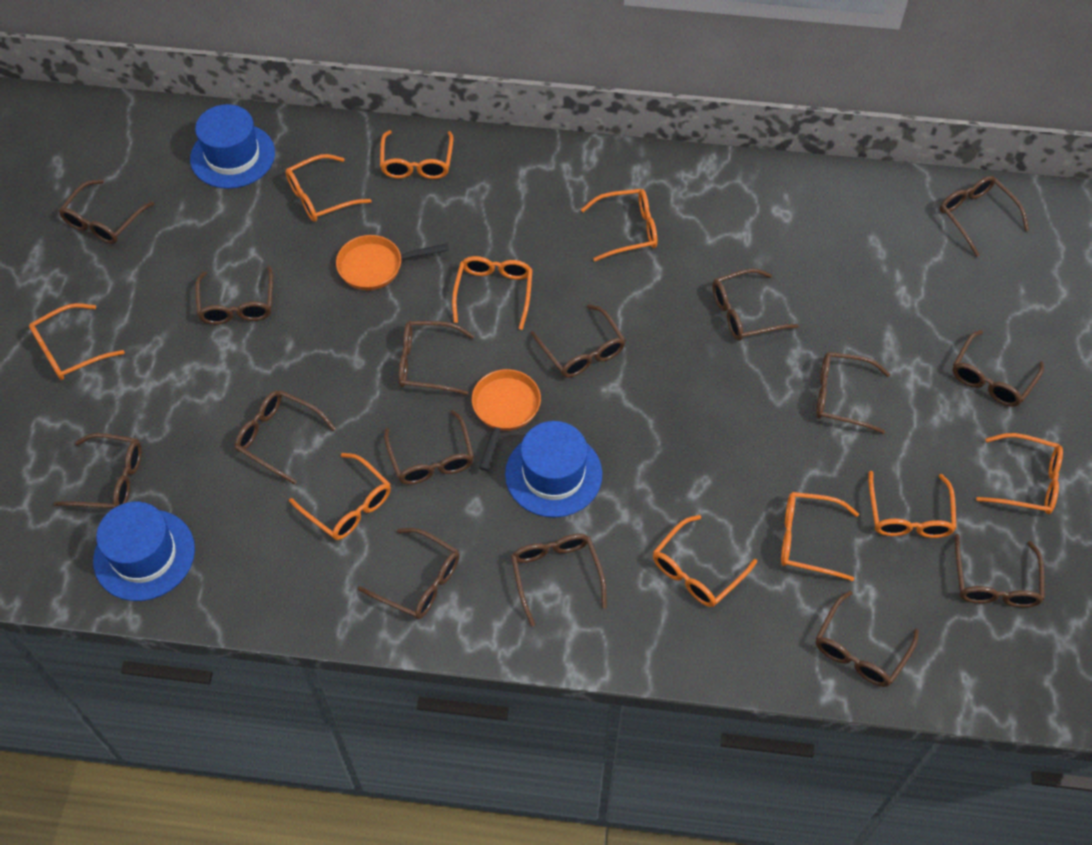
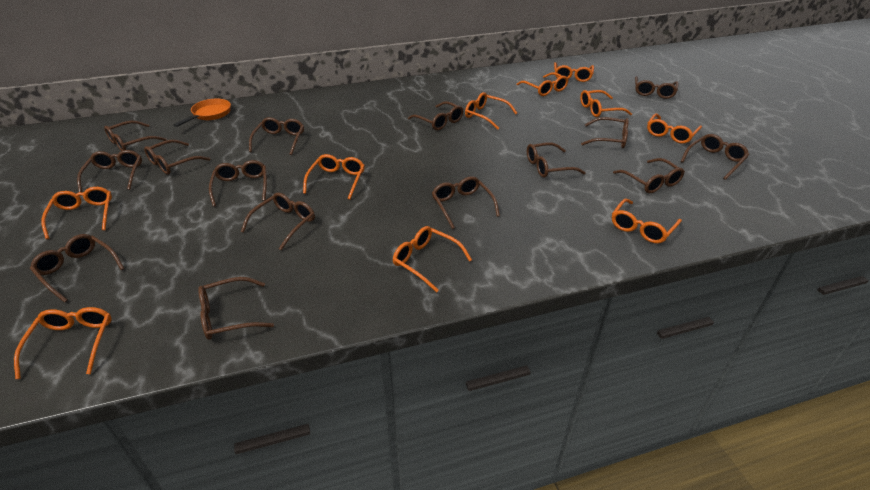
blue hat: 3 -> 0
orange pan: 2 -> 1

